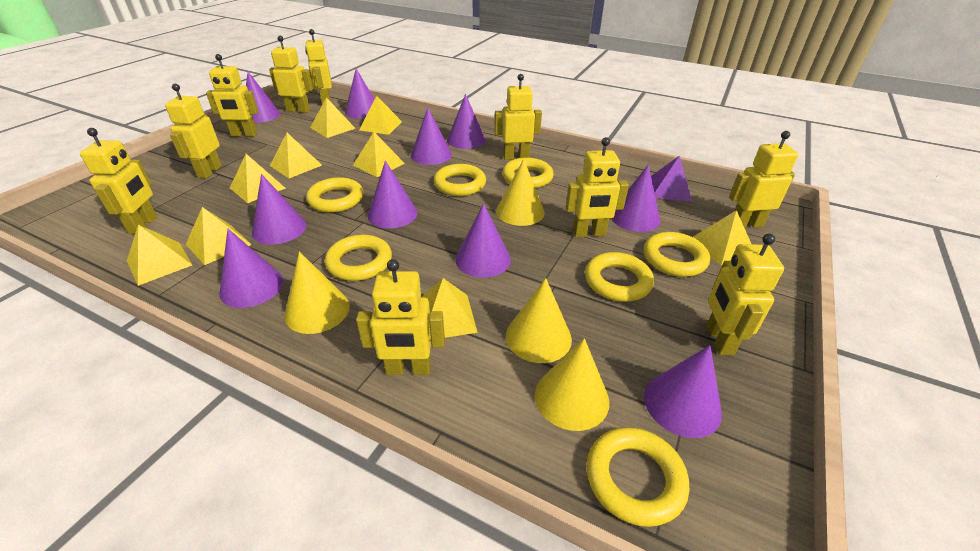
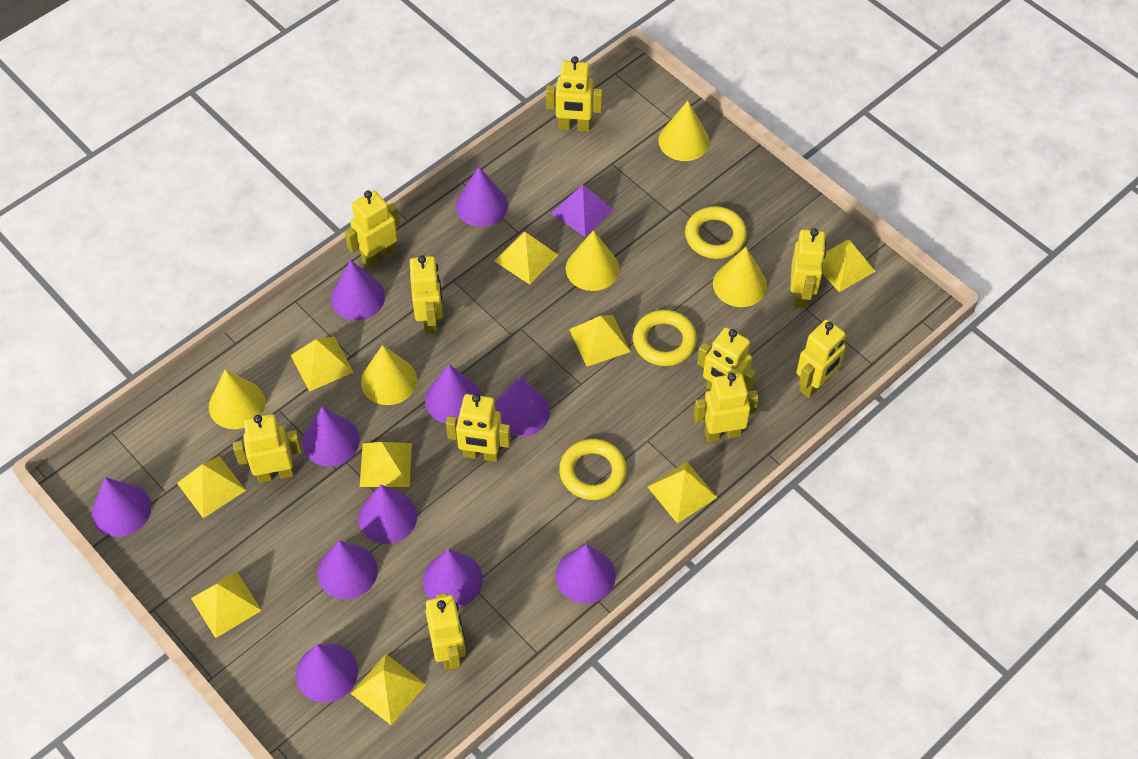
purple cone: 10 -> 11
yellow cone: 4 -> 5
yellow ring: 7 -> 3

